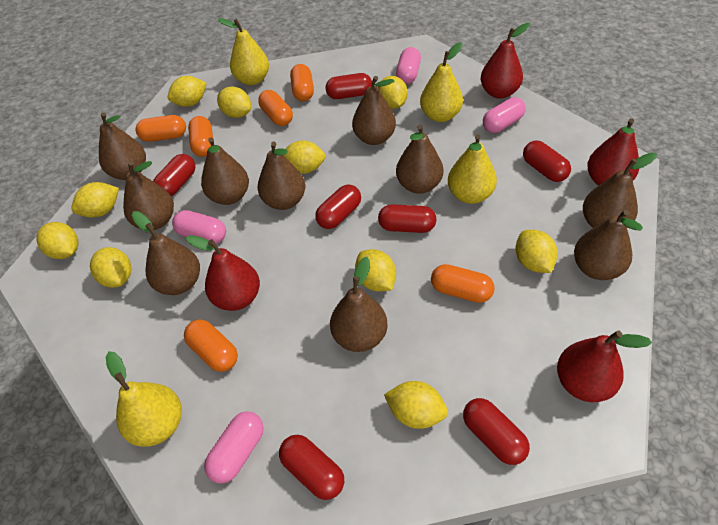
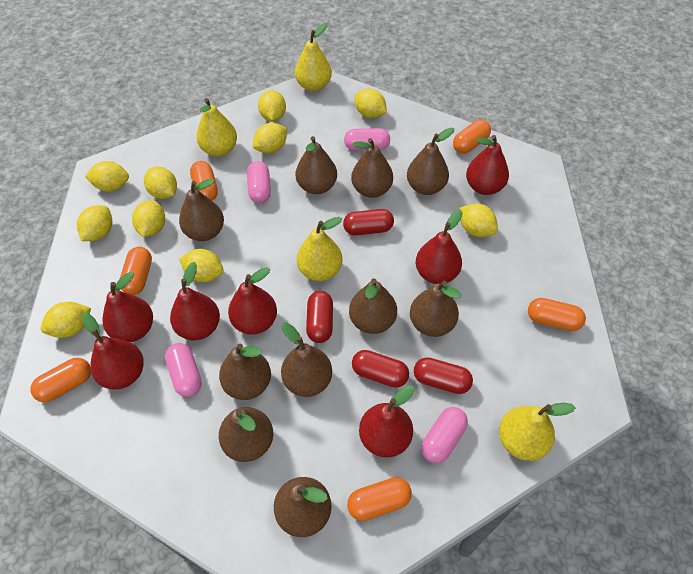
red capsule: 7 -> 4
red pear: 4 -> 7

